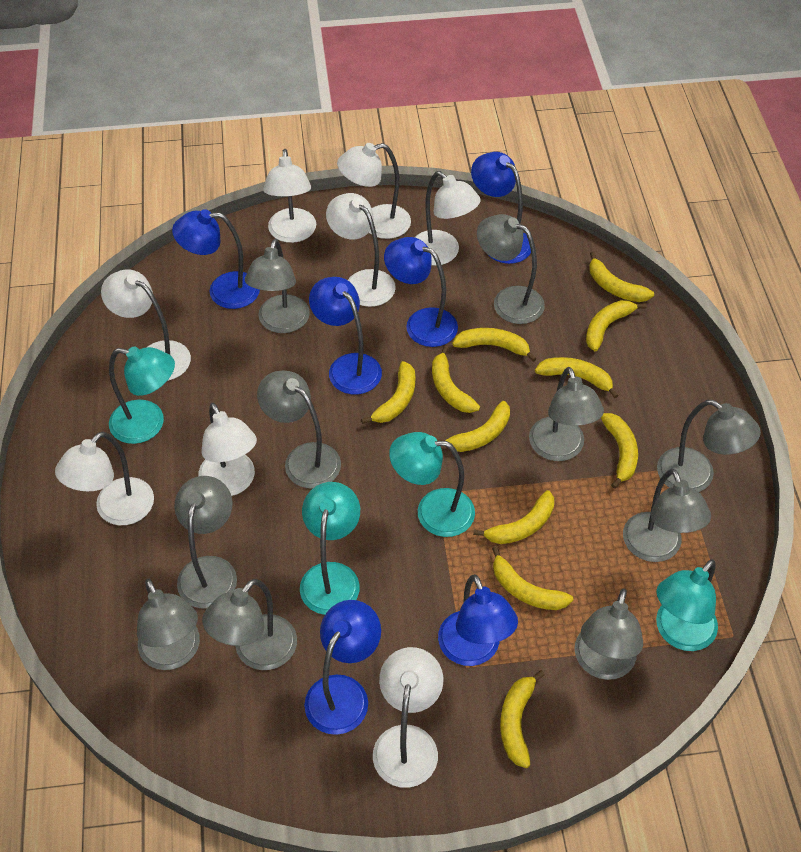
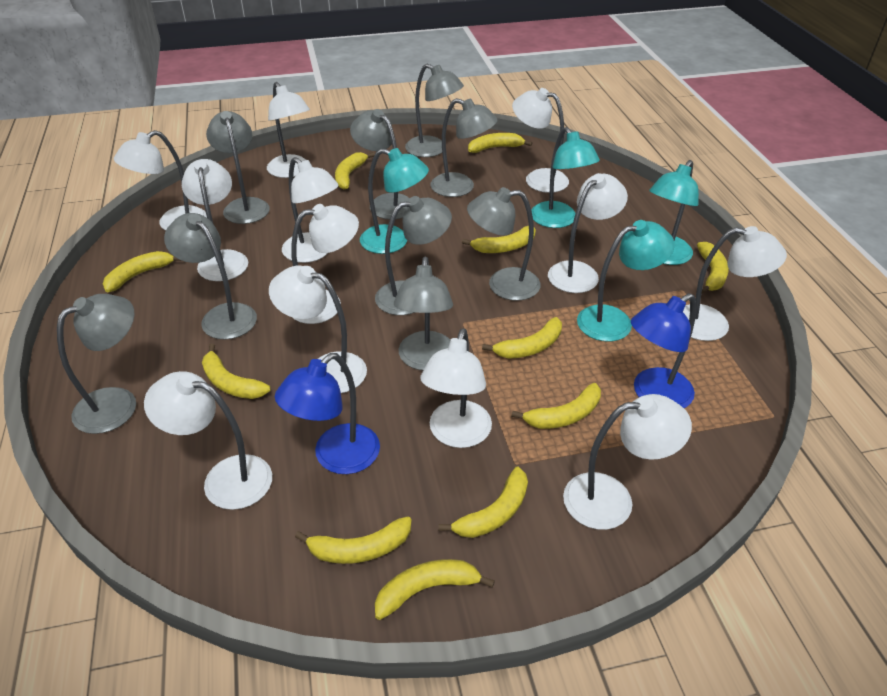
blue lamp: 6 -> 2
grey lamp: 10 -> 9
white lamp: 8 -> 12

